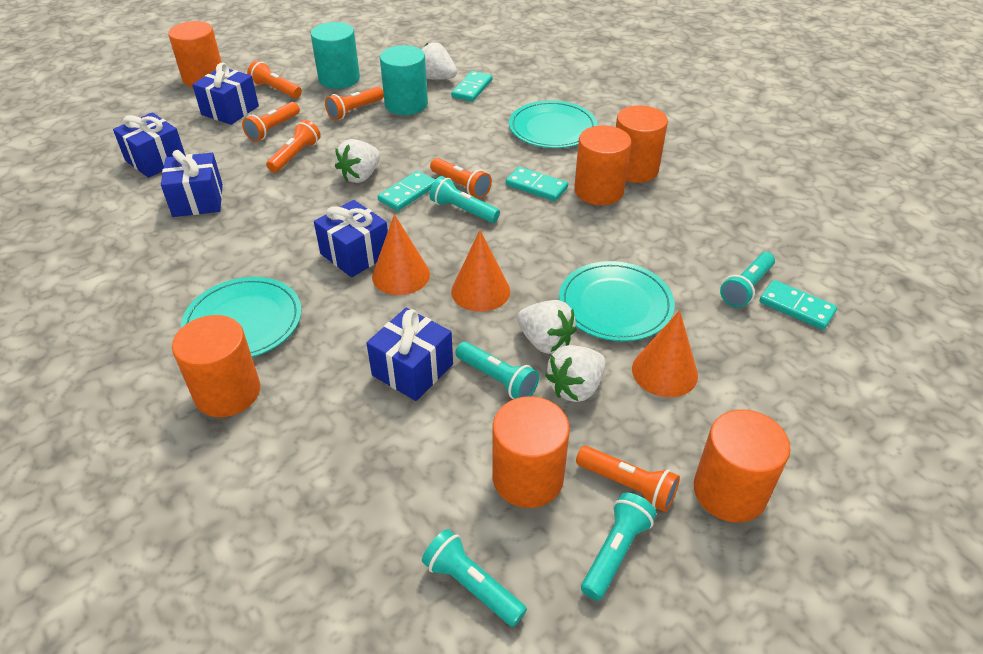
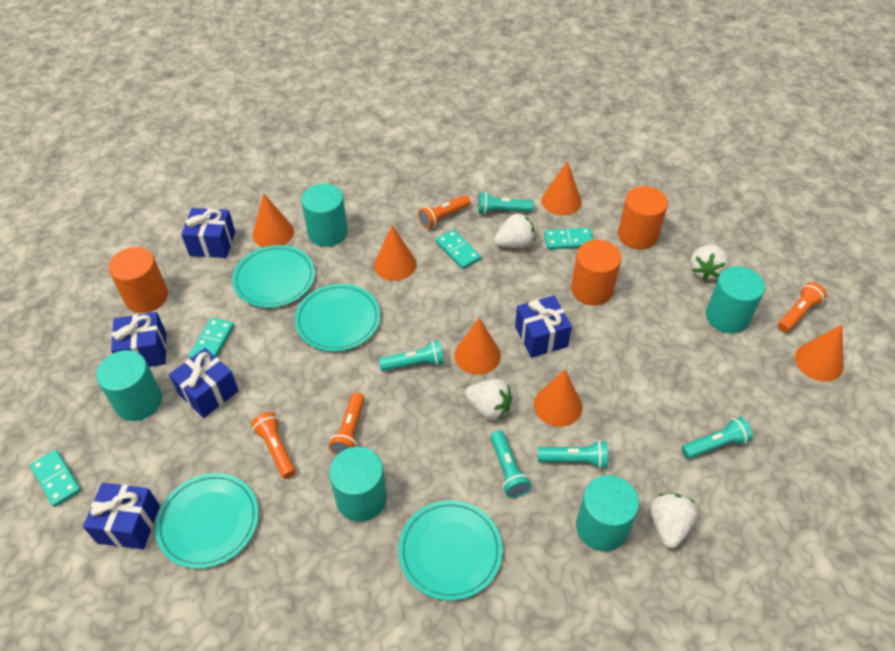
orange cone: 3 -> 6
orange cylinder: 6 -> 3
orange flashlight: 6 -> 4
turquoise cylinder: 2 -> 5
turquoise plate: 3 -> 4

